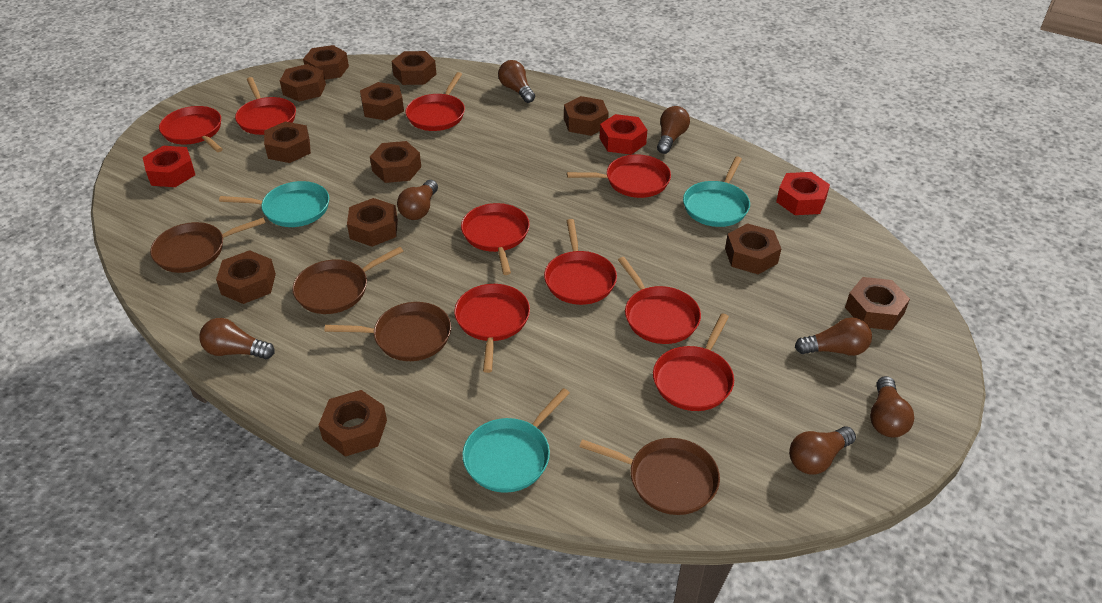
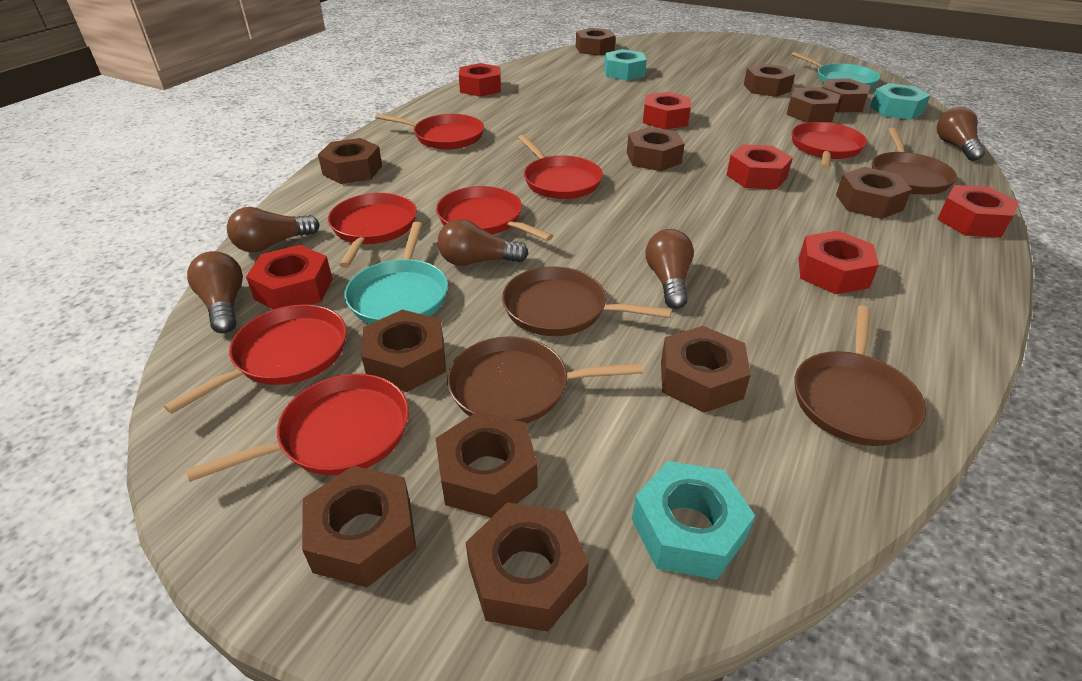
brown light bulb: 7 -> 5
red nut: 3 -> 6
red pan: 9 -> 7
turquoise nut: 0 -> 3
turquoise pan: 3 -> 2

